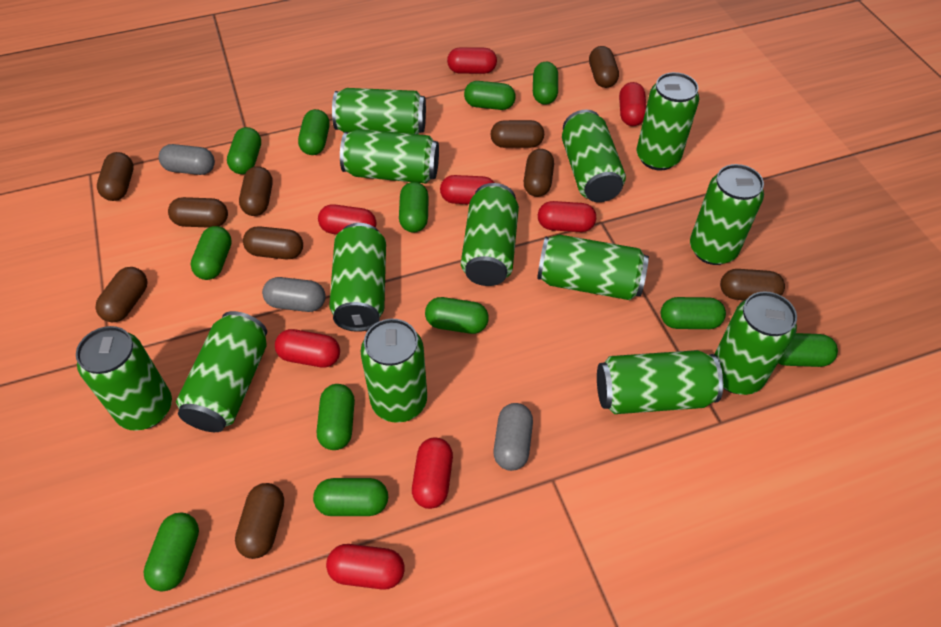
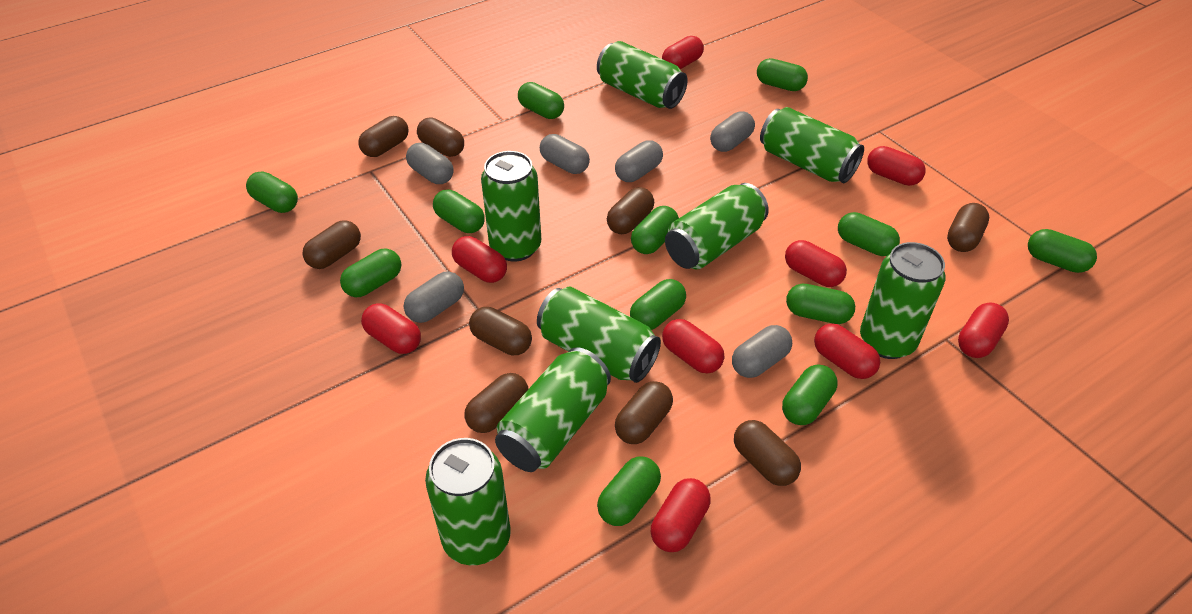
brown capsule: 10 -> 9
green can: 13 -> 8
grey capsule: 3 -> 6
red capsule: 8 -> 9

